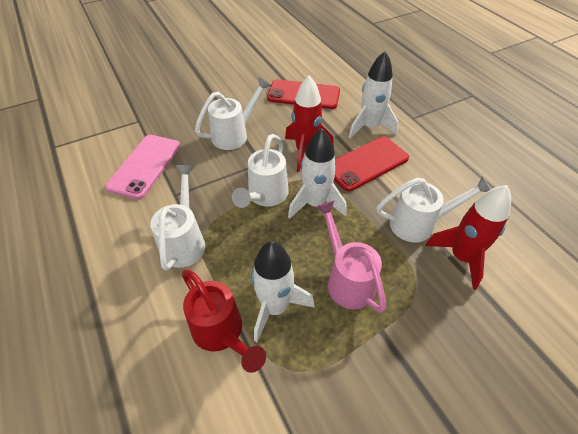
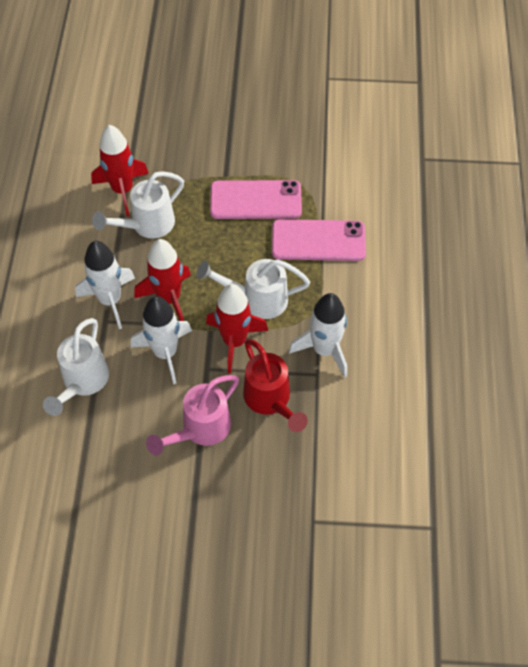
pink phone: 1 -> 2
red phone: 2 -> 0
red rocket: 2 -> 3
white watering can: 4 -> 3

